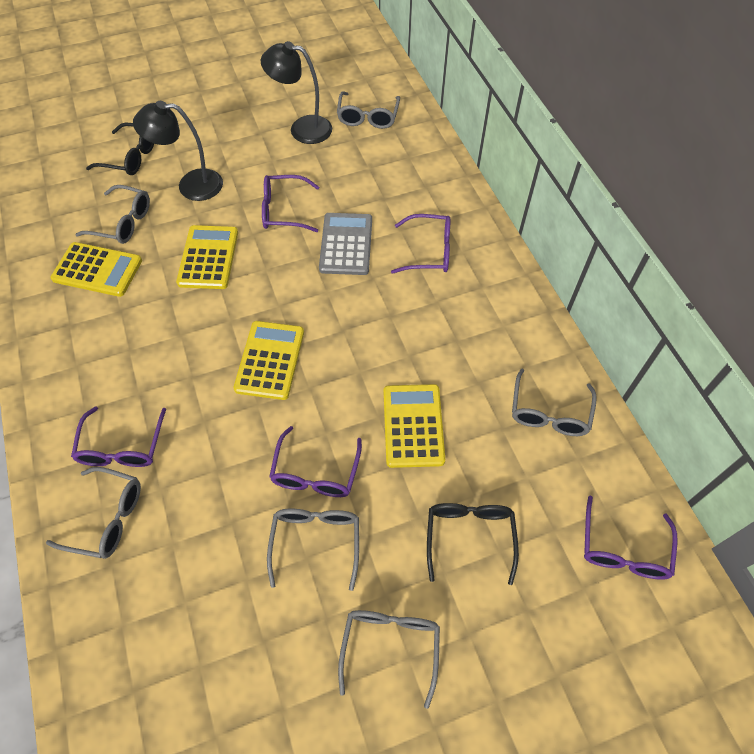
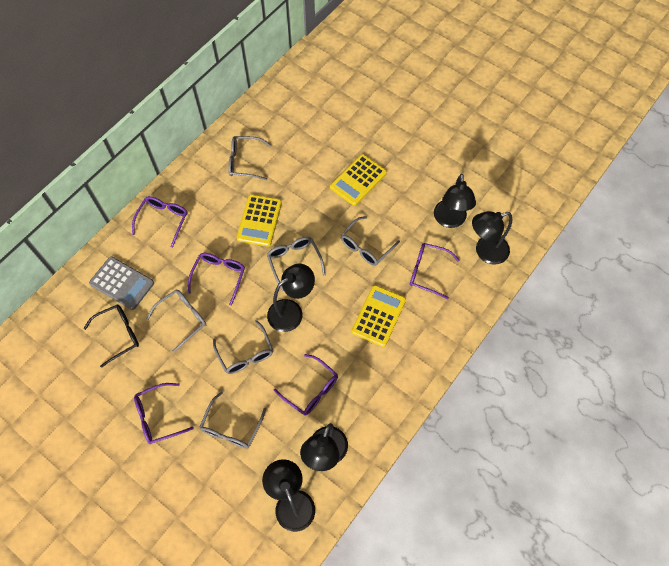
black glasses: 2 -> 1
black lamp: 2 -> 5
yellow calculator: 4 -> 3

